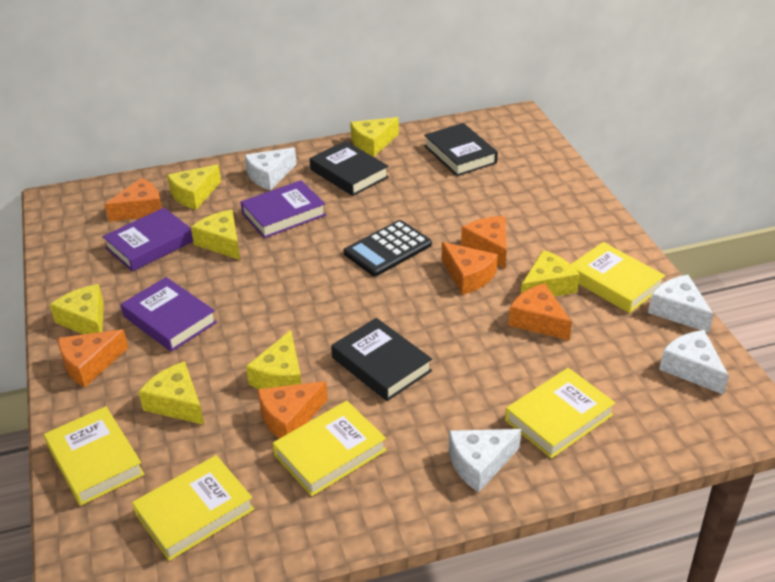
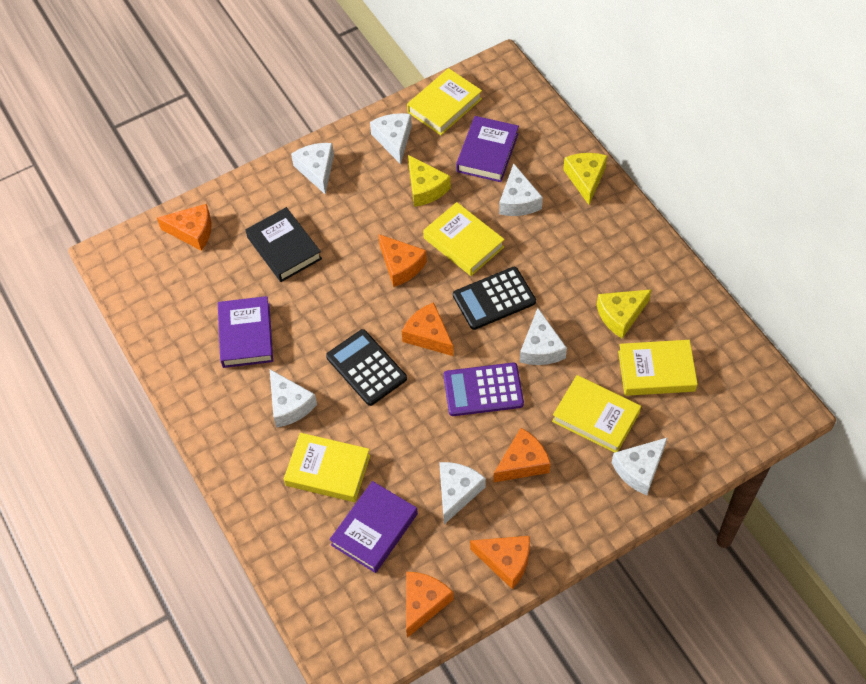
black book: 3 -> 1
black calculator: 1 -> 2
purple calculator: 0 -> 1
white cheese: 4 -> 7
yellow cheese: 7 -> 3

